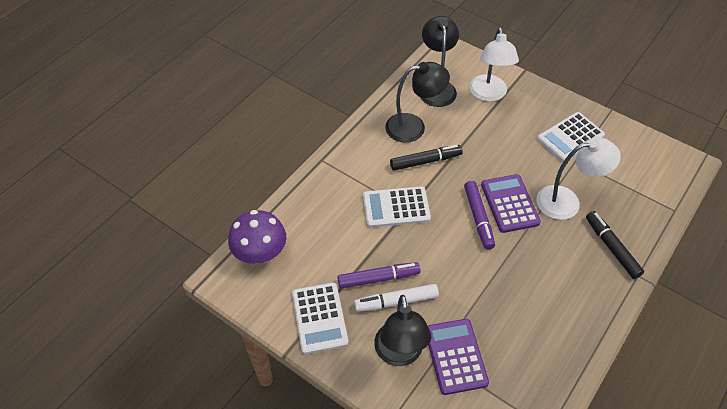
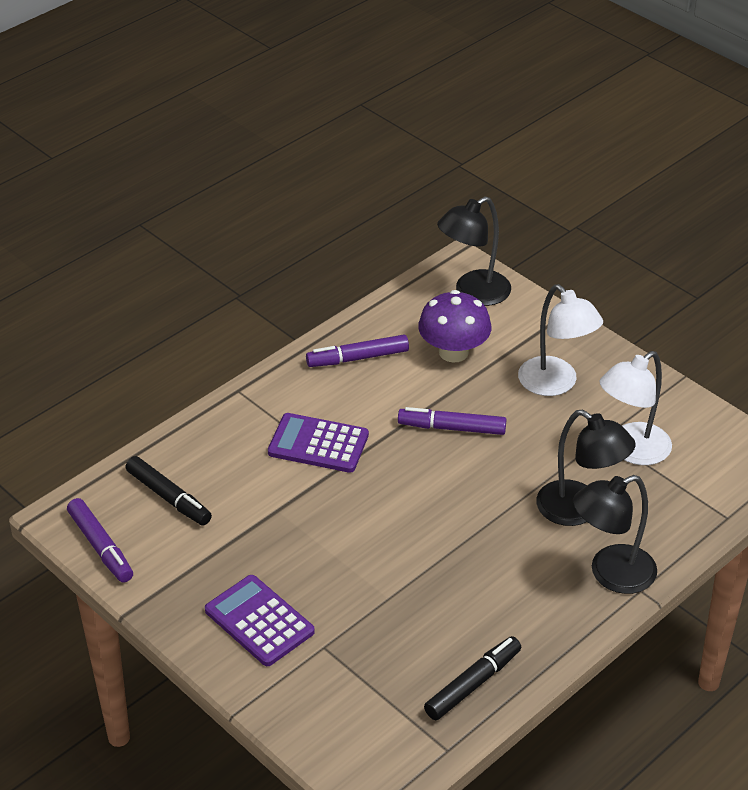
purple marker: 2 -> 3
white calculator: 3 -> 0
white marker: 1 -> 0

